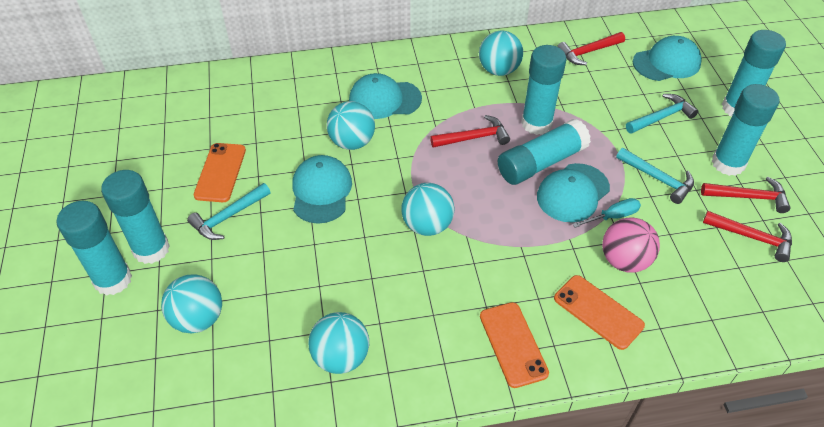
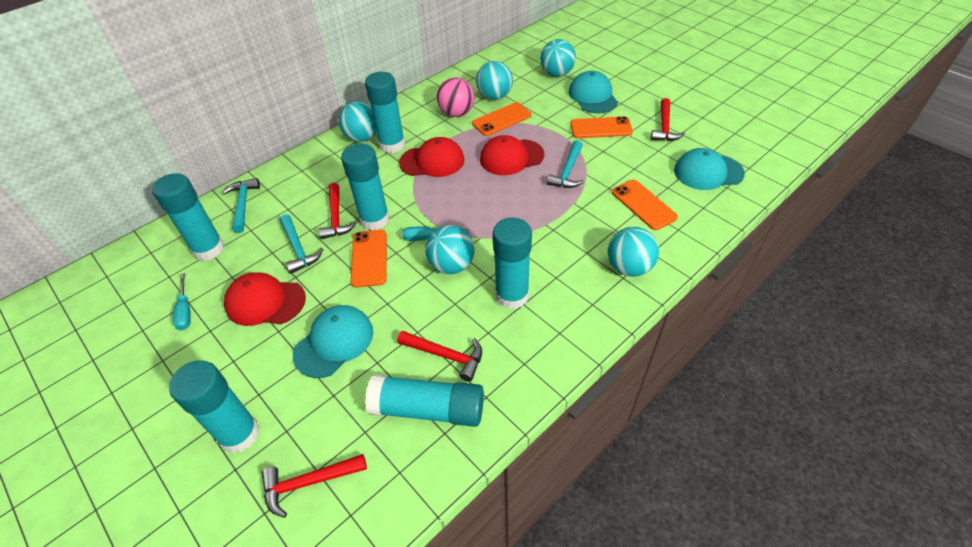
orange phone: 3 -> 4
red cap: 0 -> 3
turquoise cap: 4 -> 3
turquoise screwdriver: 1 -> 2

